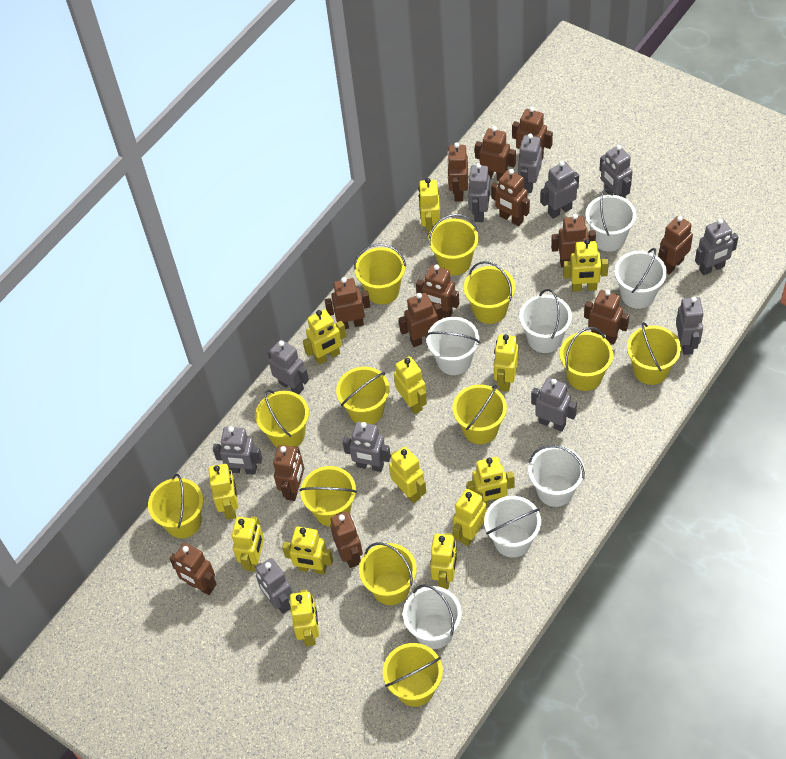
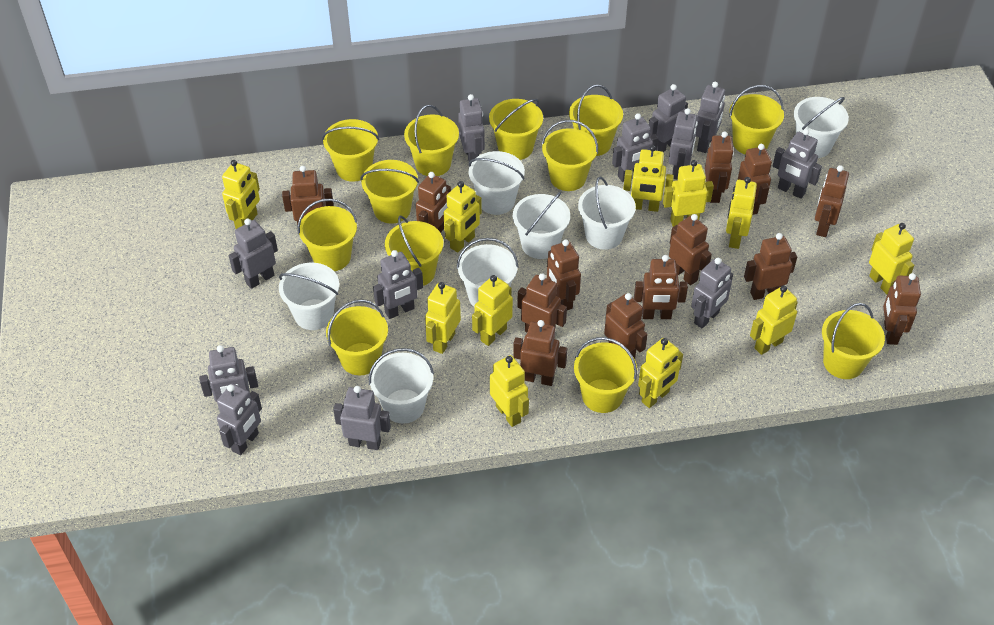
grey robot: 11 -> 12
yellow robot: 13 -> 11

